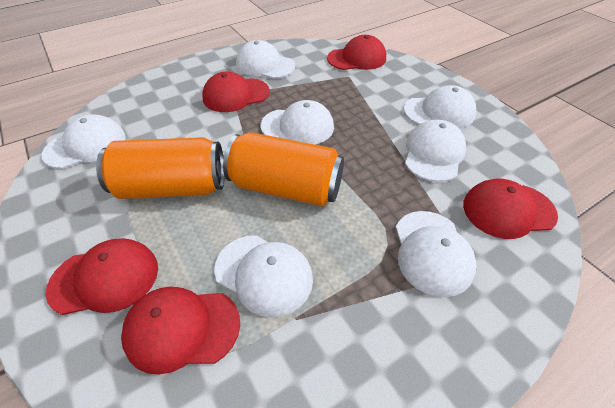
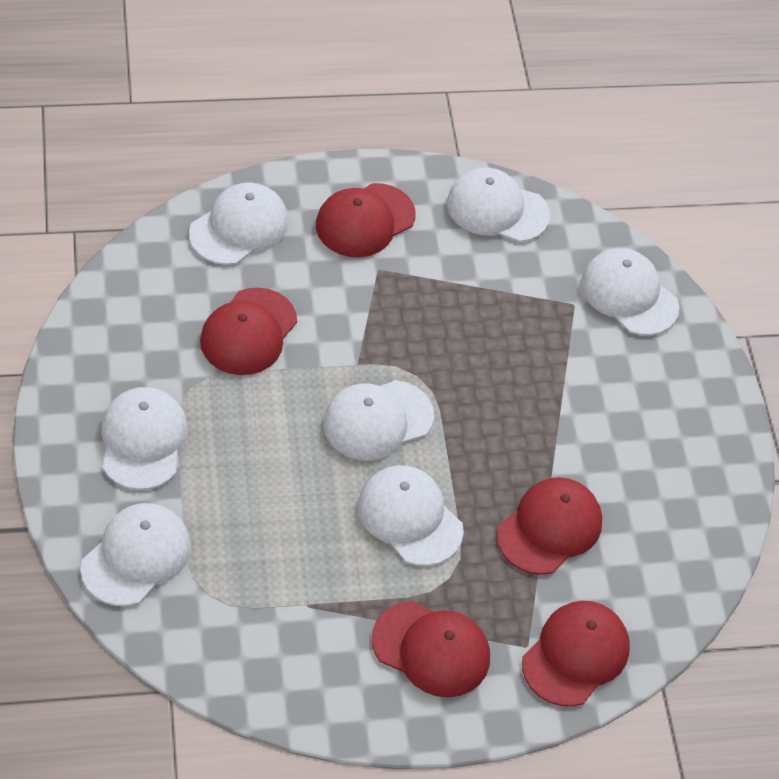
orange can: 2 -> 0

